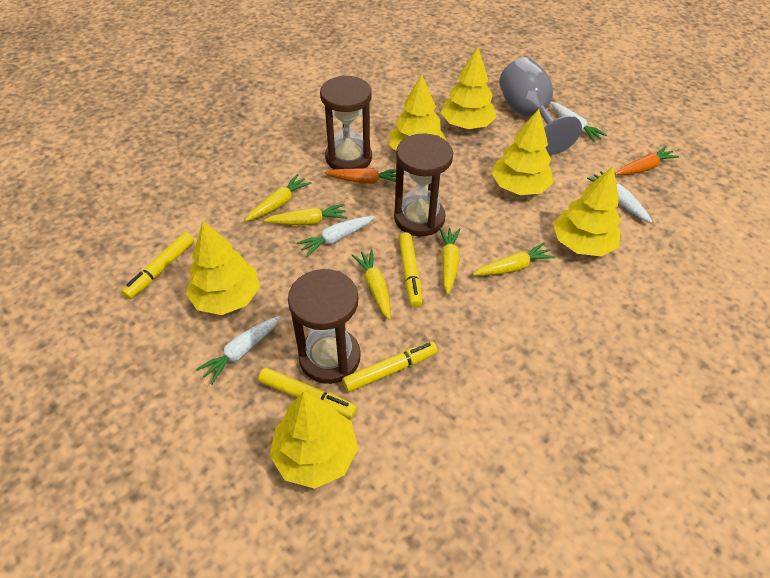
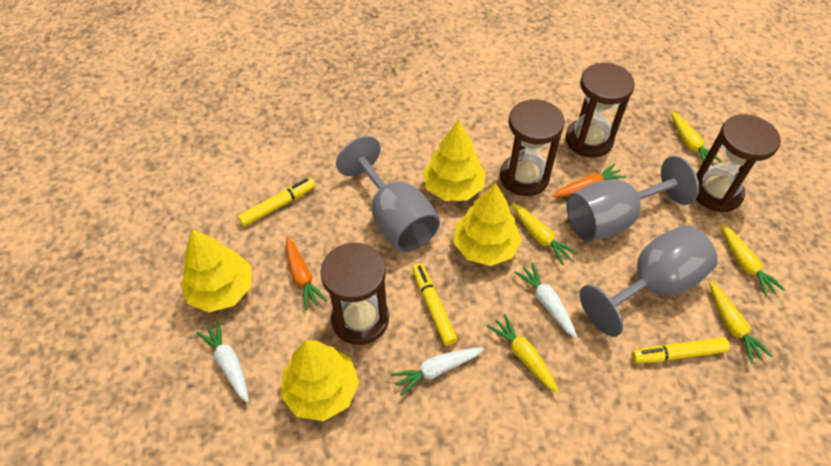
brown hourglass: 3 -> 4
grey goblet: 1 -> 3
white carrot: 4 -> 3
yellow marker: 4 -> 3
yellow tree: 6 -> 4

